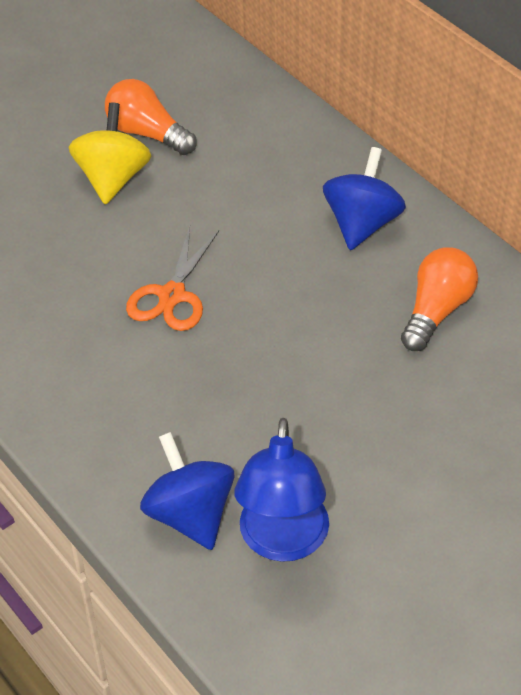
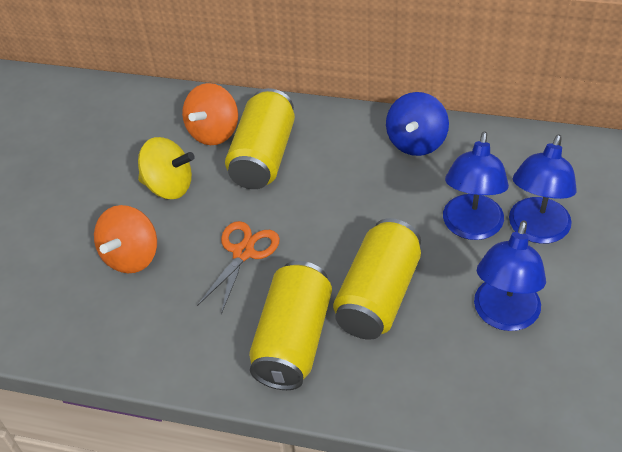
blue lamp: 1 -> 3
blue spinning top: 2 -> 1
orange light bulb: 2 -> 0
orange spinning top: 0 -> 2
yellow can: 0 -> 3

